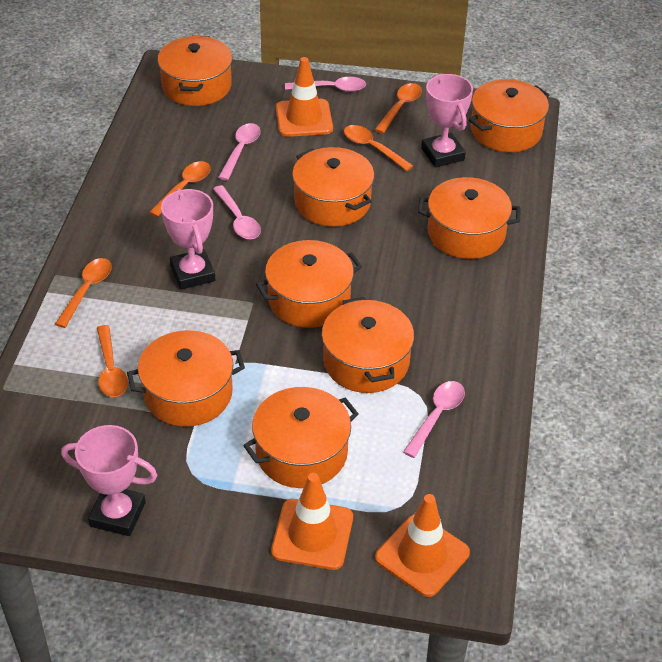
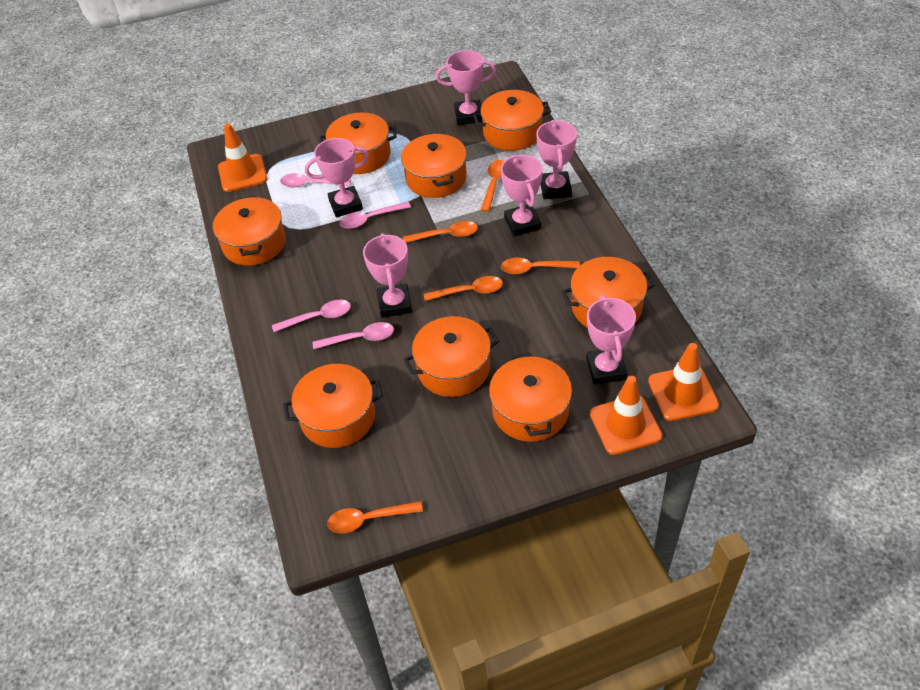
pink trophy: 3 -> 6

